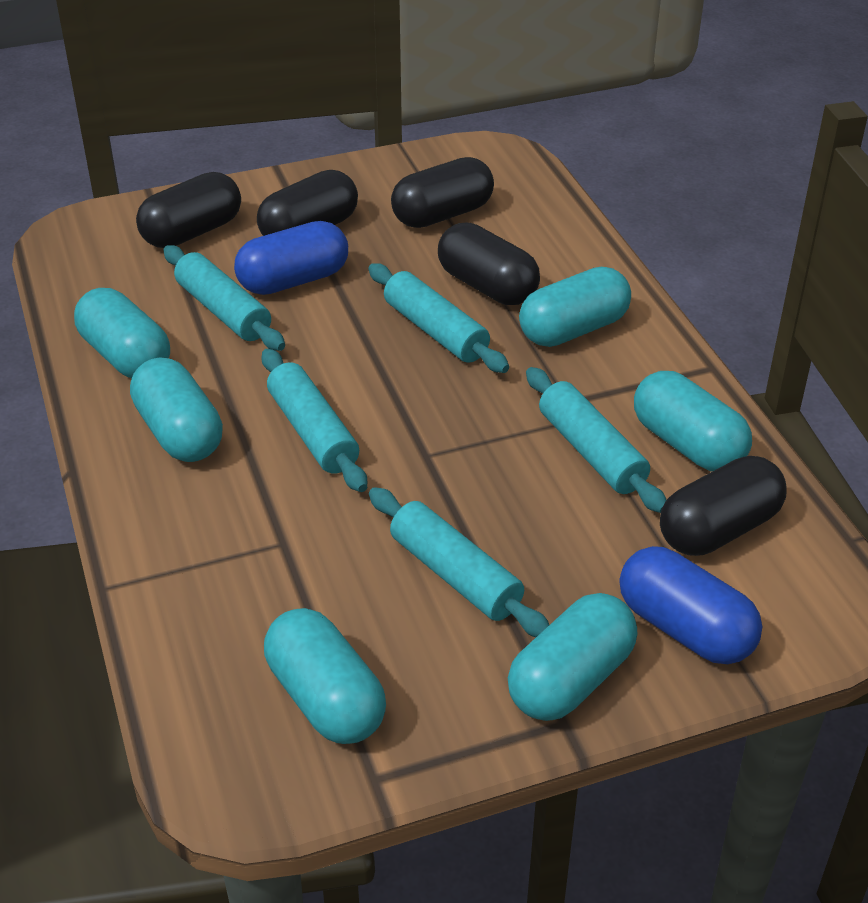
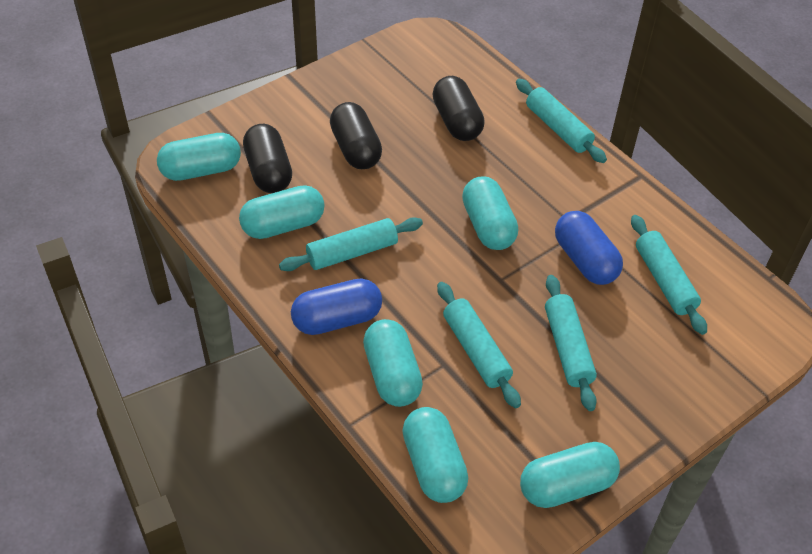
black capsule: 5 -> 3

